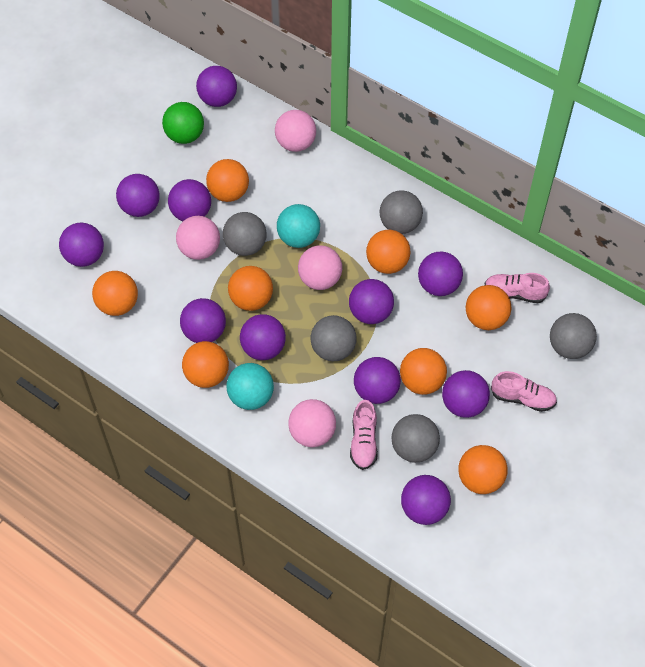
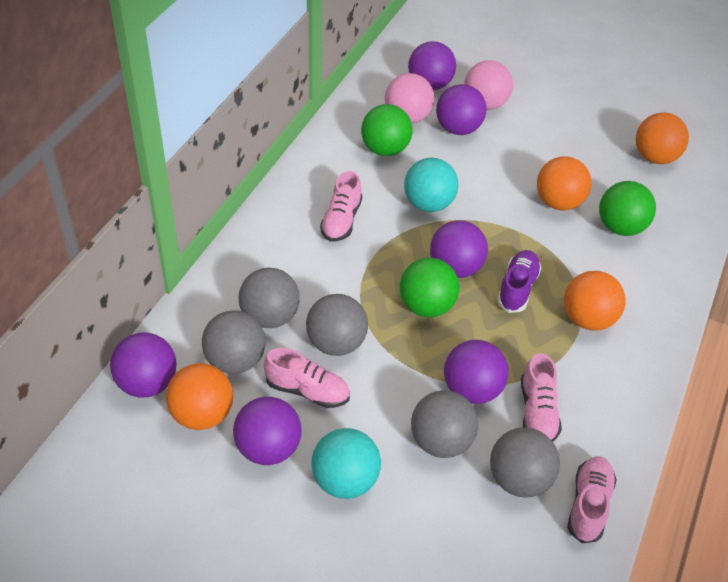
green ball: 1 -> 3
orange ball: 8 -> 4
pink ball: 4 -> 2
pink shoe: 3 -> 4
purple ball: 11 -> 6
purple shoe: 0 -> 1

